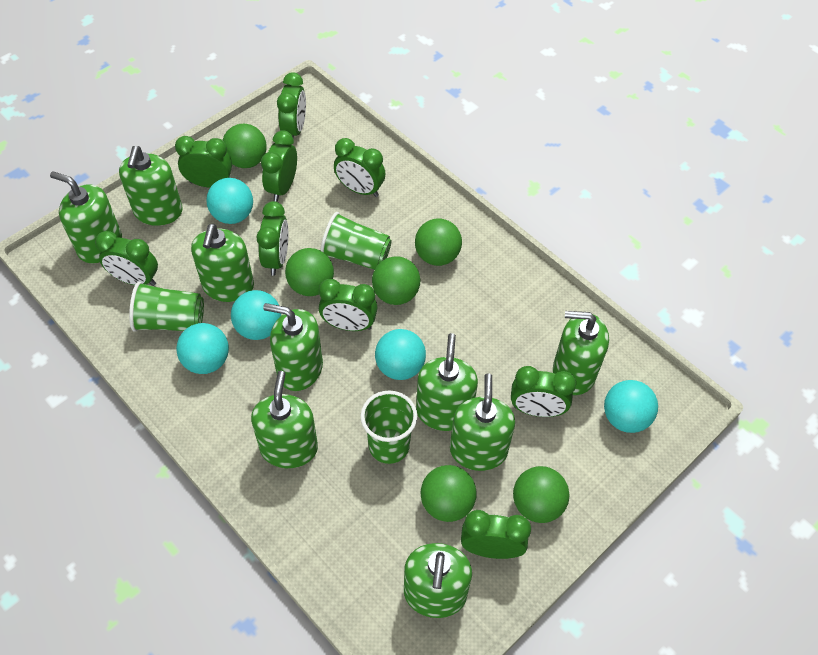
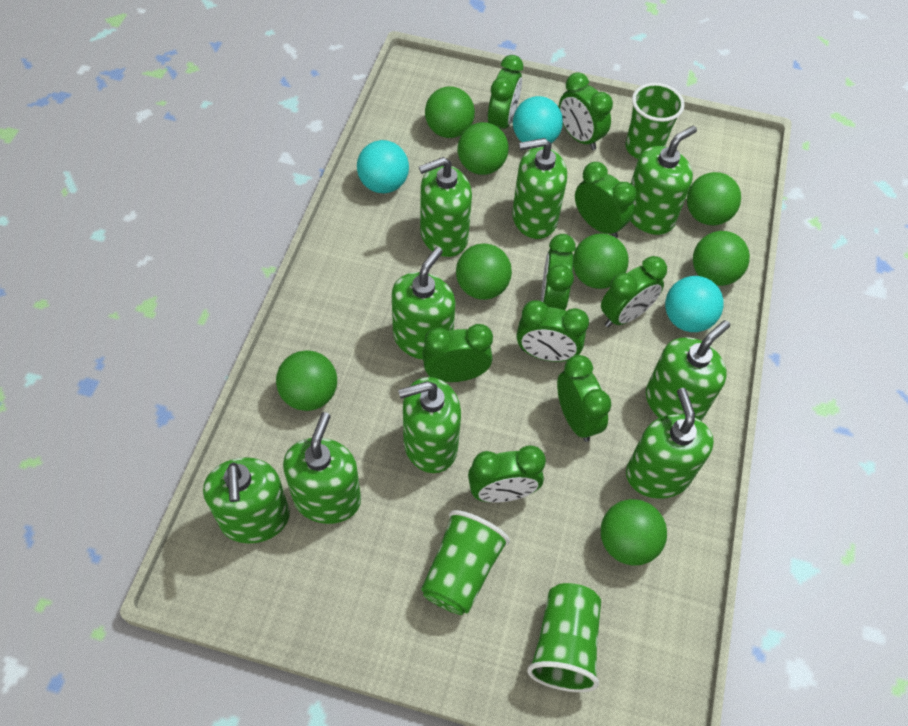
green ball: 6 -> 8
turquoise ball: 5 -> 3

